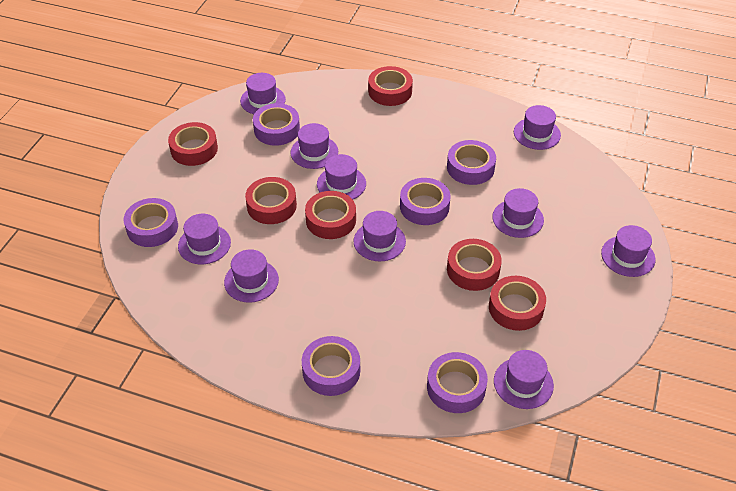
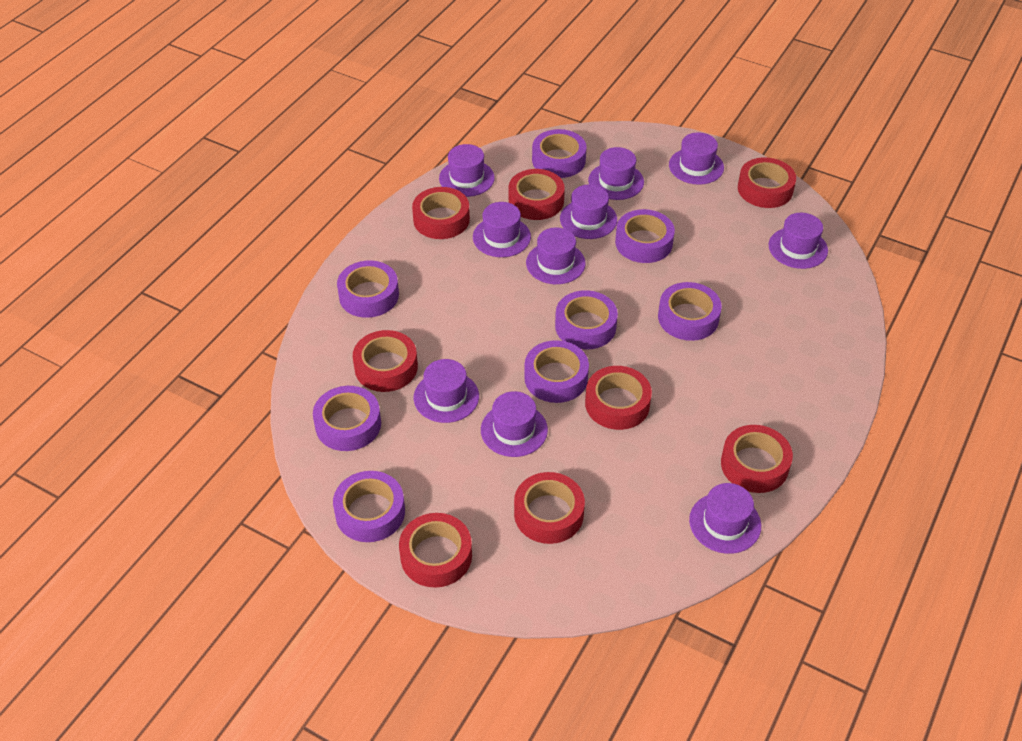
purple tape: 6 -> 8
red tape: 6 -> 8

